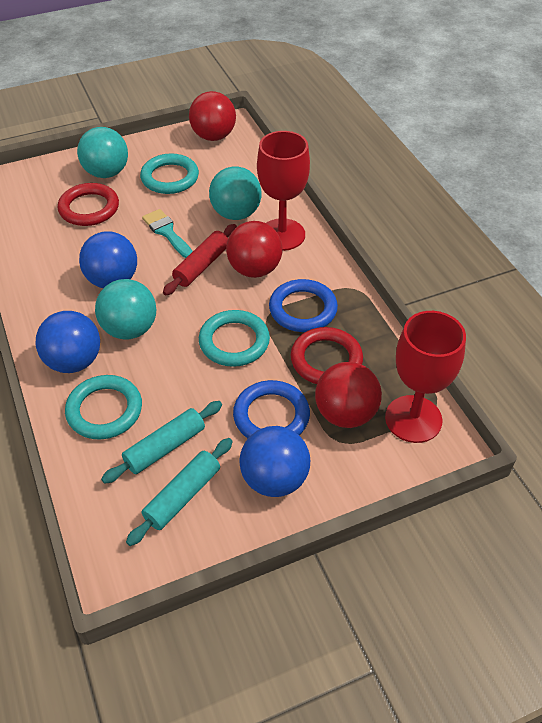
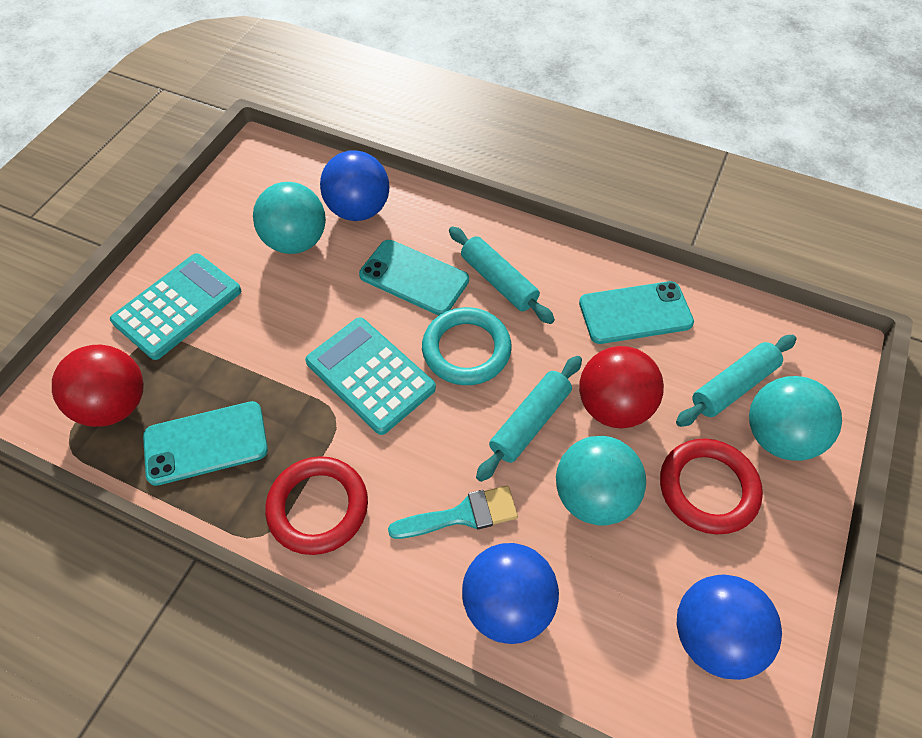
blue ring: 2 -> 0
red ball: 3 -> 2
red goblet: 2 -> 0
red rolling pin: 1 -> 0
turquoise calculator: 0 -> 2
turquoise phone: 0 -> 3
turquoise ring: 3 -> 1
turquoise rolling pin: 2 -> 3

